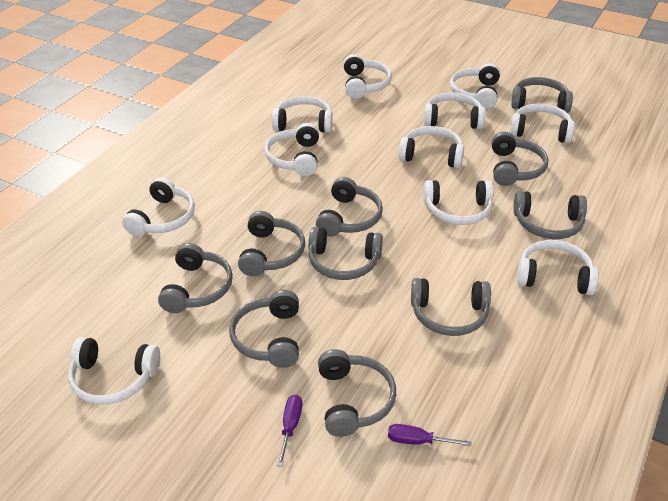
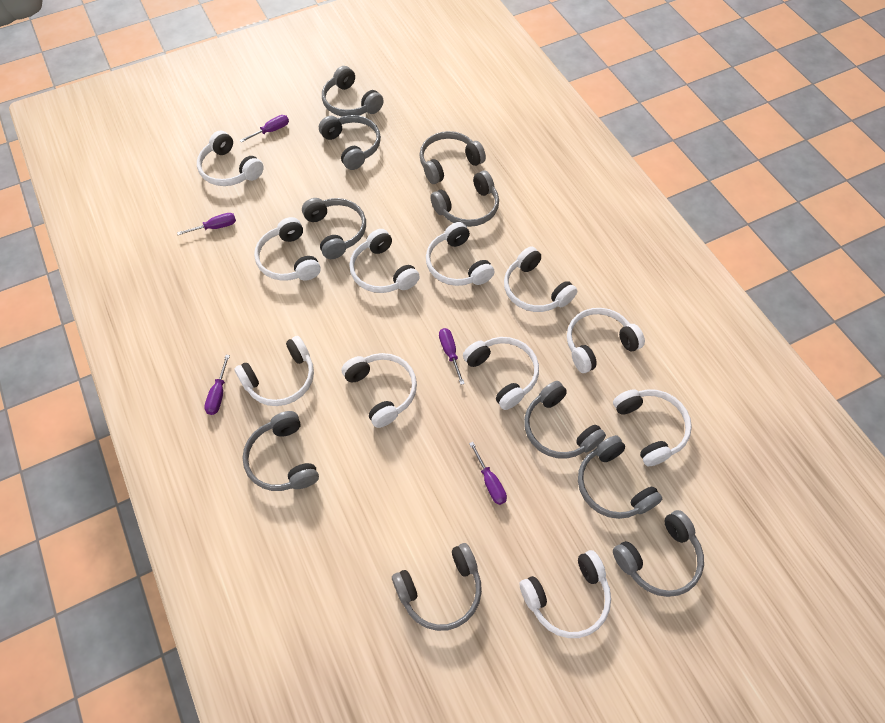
purple screwdriver: 2 -> 5

